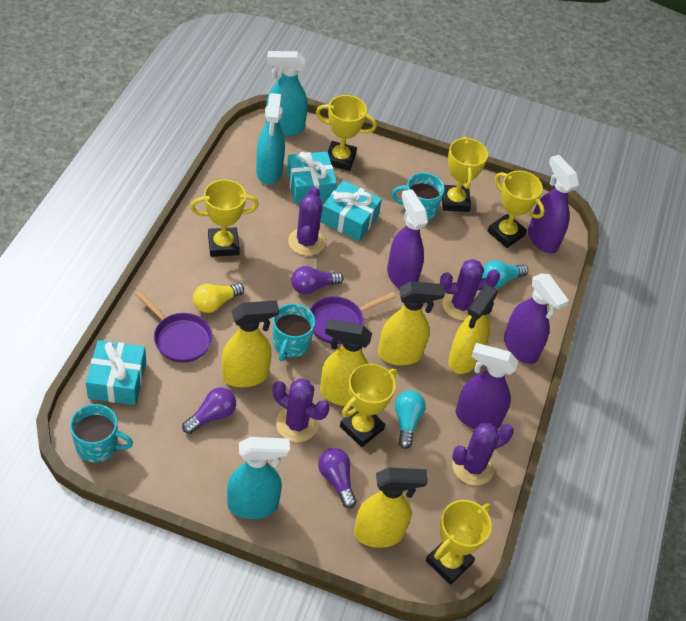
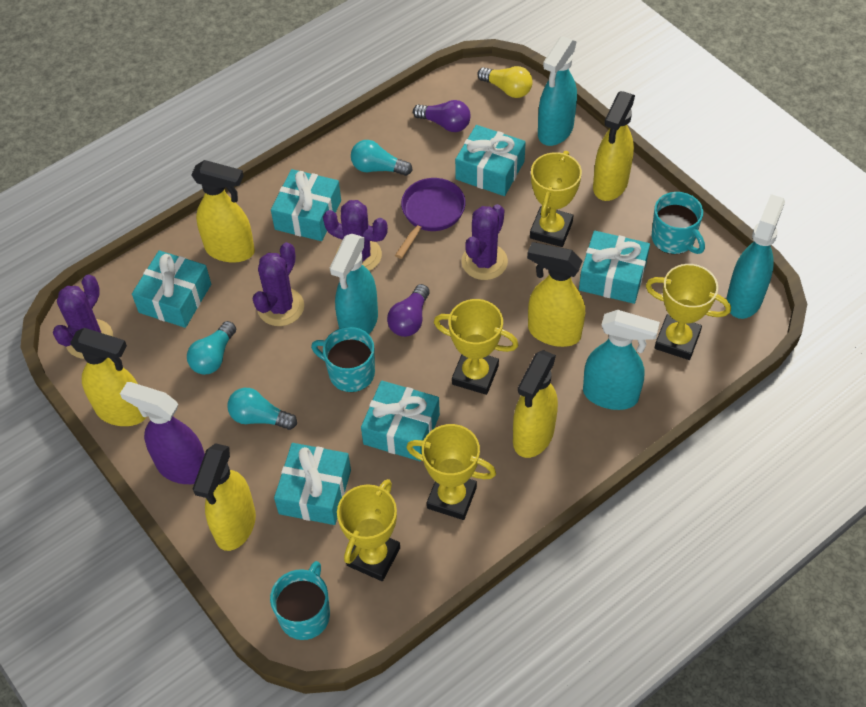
purple light bulb: 3 -> 2
purple pan: 2 -> 1
purple spray bottle: 4 -> 1
turquoise gift: 3 -> 6
turquoise light bulb: 2 -> 3
turquoise spray bottle: 3 -> 4
yellow spray bottle: 5 -> 6
yellow trophy: 6 -> 5

